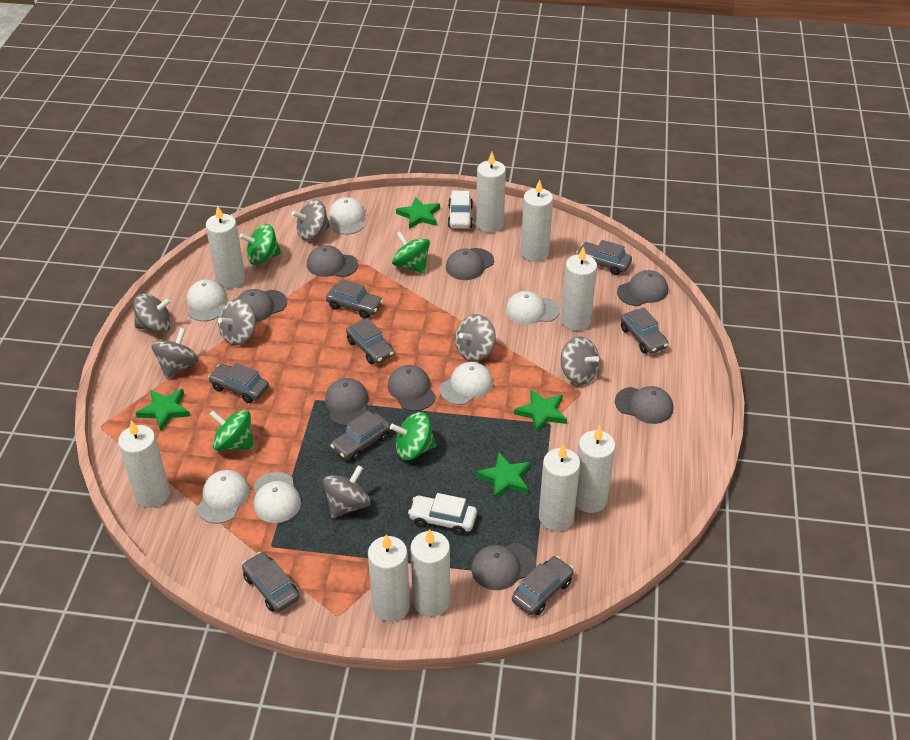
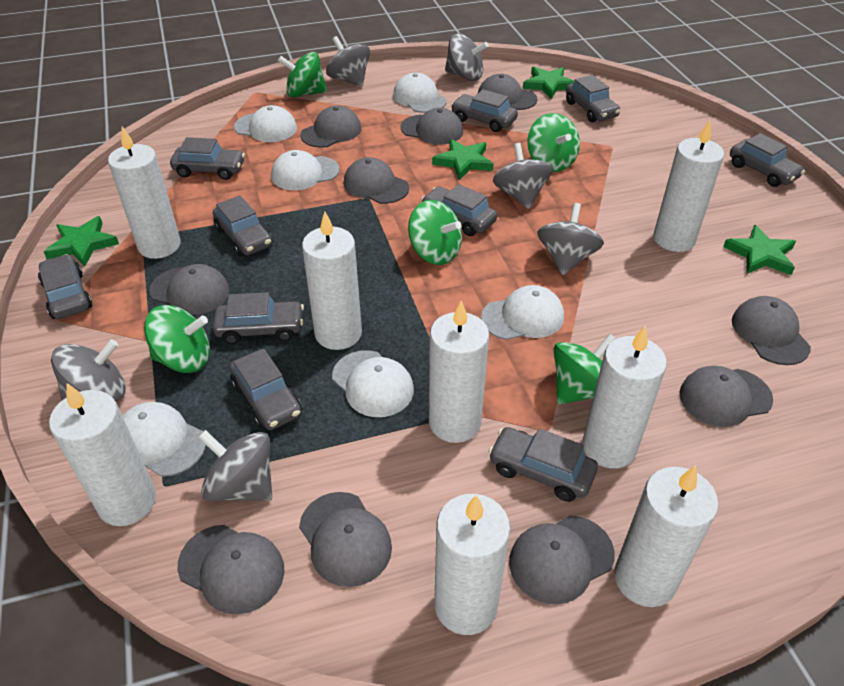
green spinning top: 4 -> 5
grey cap: 8 -> 10
grey car: 8 -> 10
grey spinning top: 7 -> 6
white candle: 9 -> 8
white car: 2 -> 0

